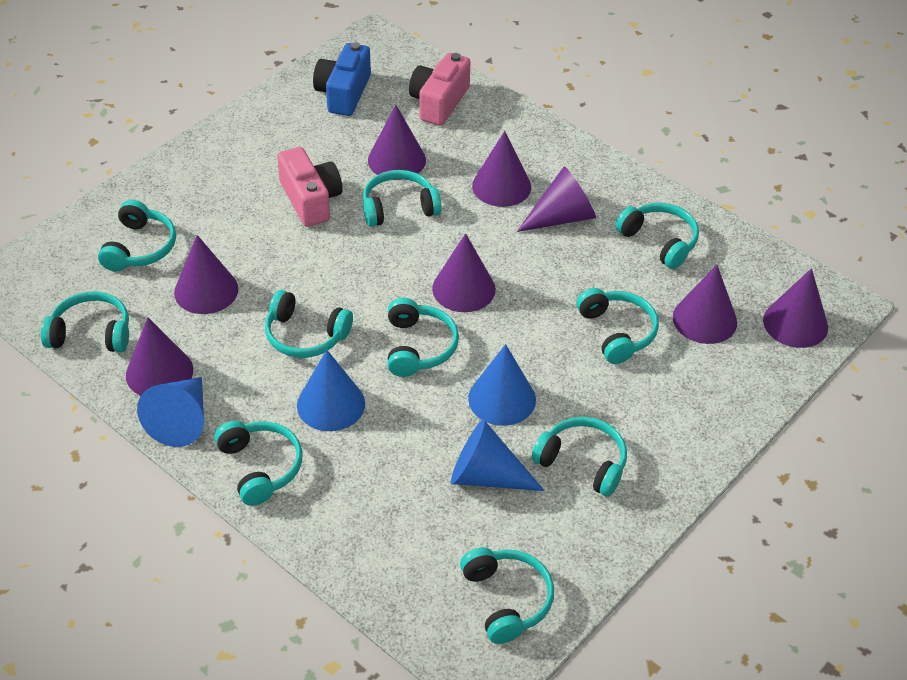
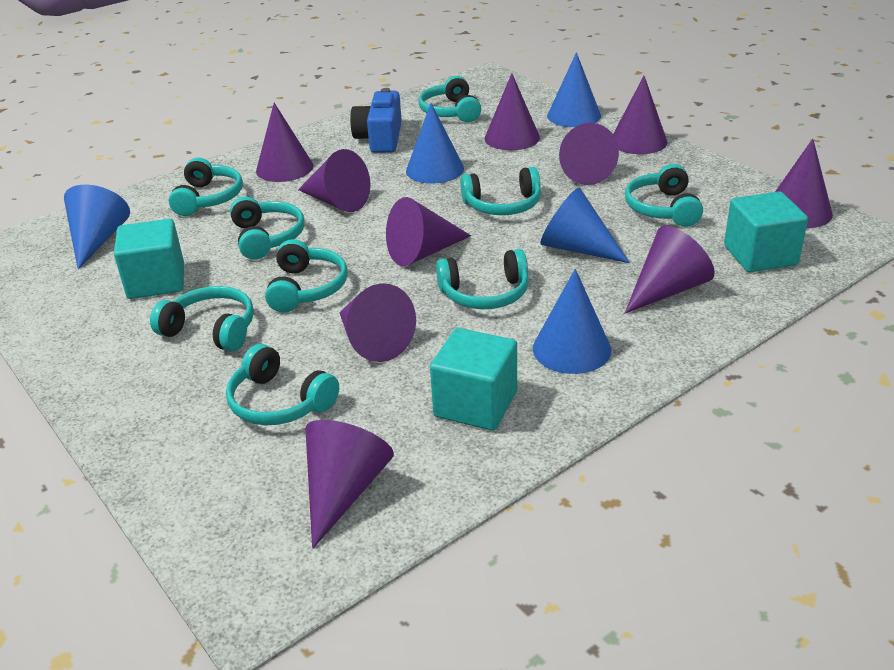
blue cone: 4 -> 5
pink camera: 2 -> 0
purple cone: 8 -> 10
turquoise cube: 0 -> 3
turquoise headphones: 10 -> 9

